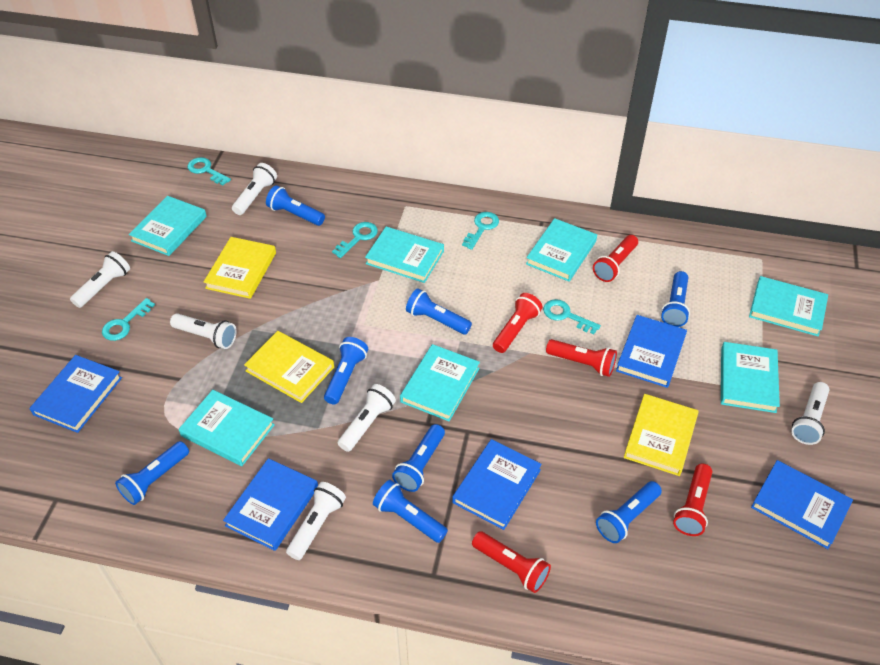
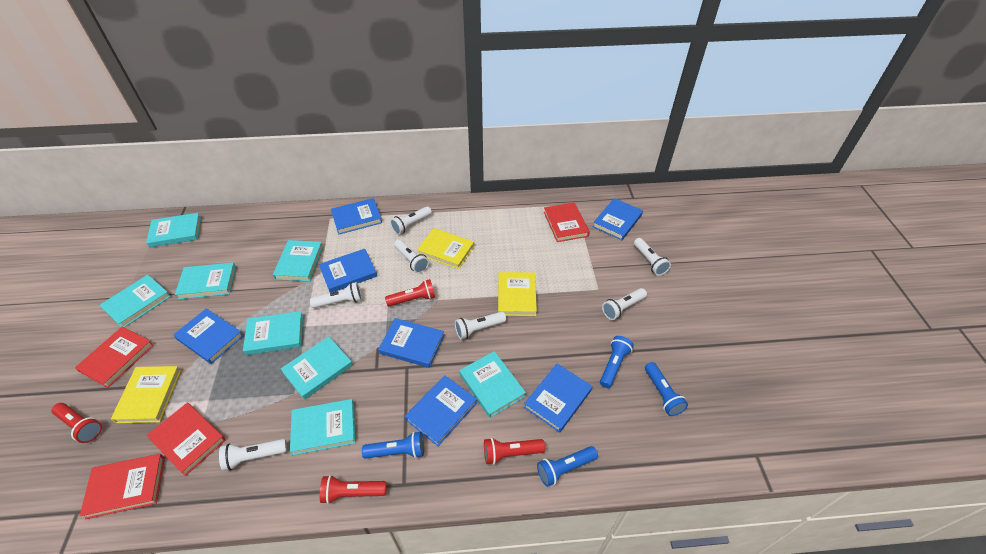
blue book: 5 -> 7
blue flashlight: 8 -> 4
red book: 0 -> 4
red flashlight: 5 -> 4
turquoise book: 7 -> 8
turquoise key: 5 -> 0
white flashlight: 6 -> 7

